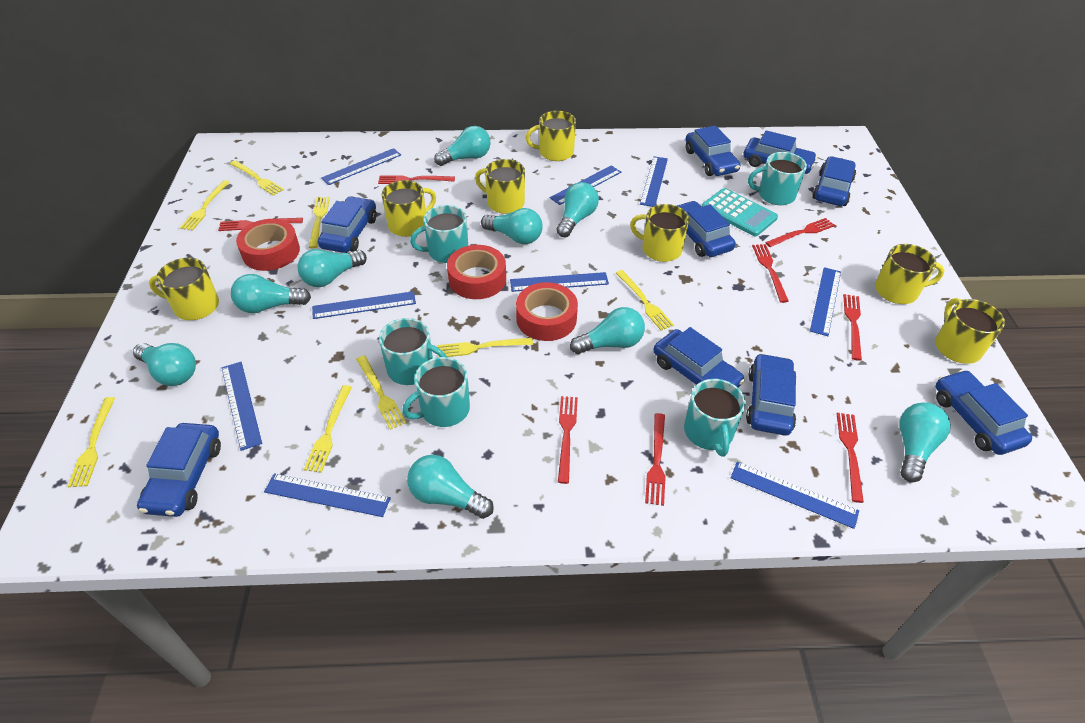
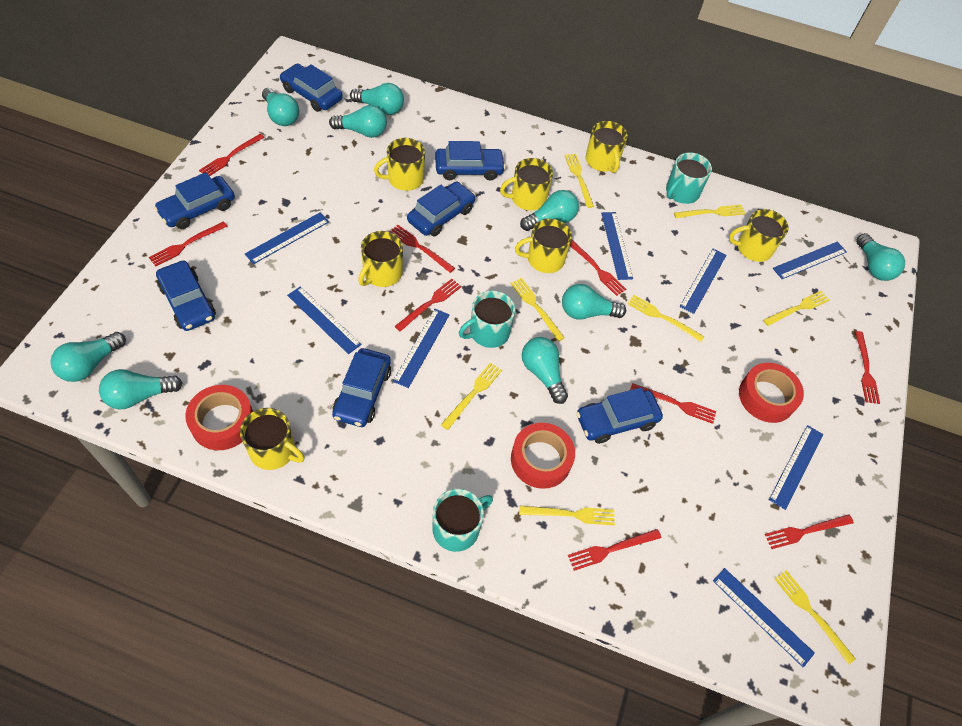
blue car: 9 -> 7
blue ruler: 9 -> 8
red fork: 8 -> 9
turquoise calculator: 1 -> 0
turquoise mug: 5 -> 3

